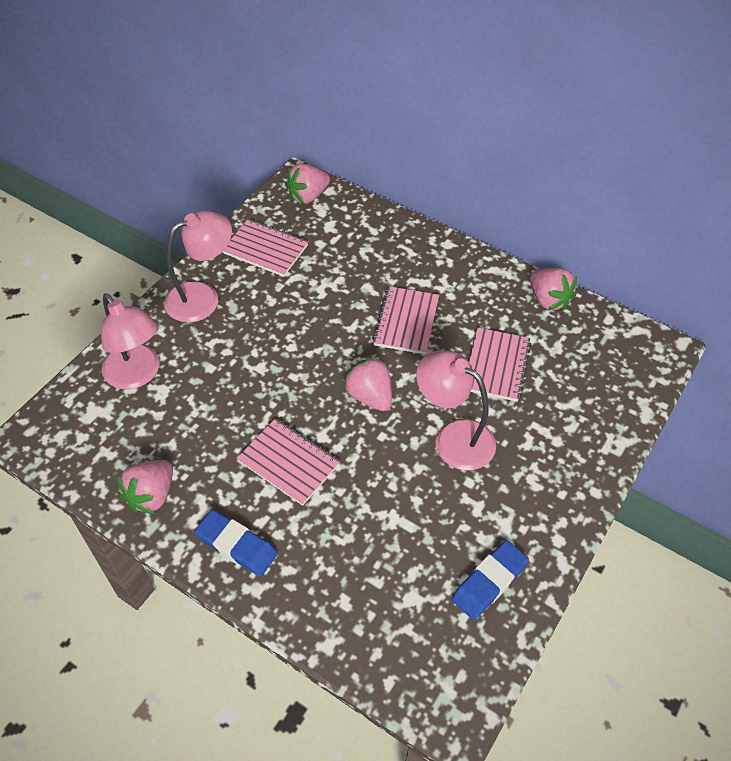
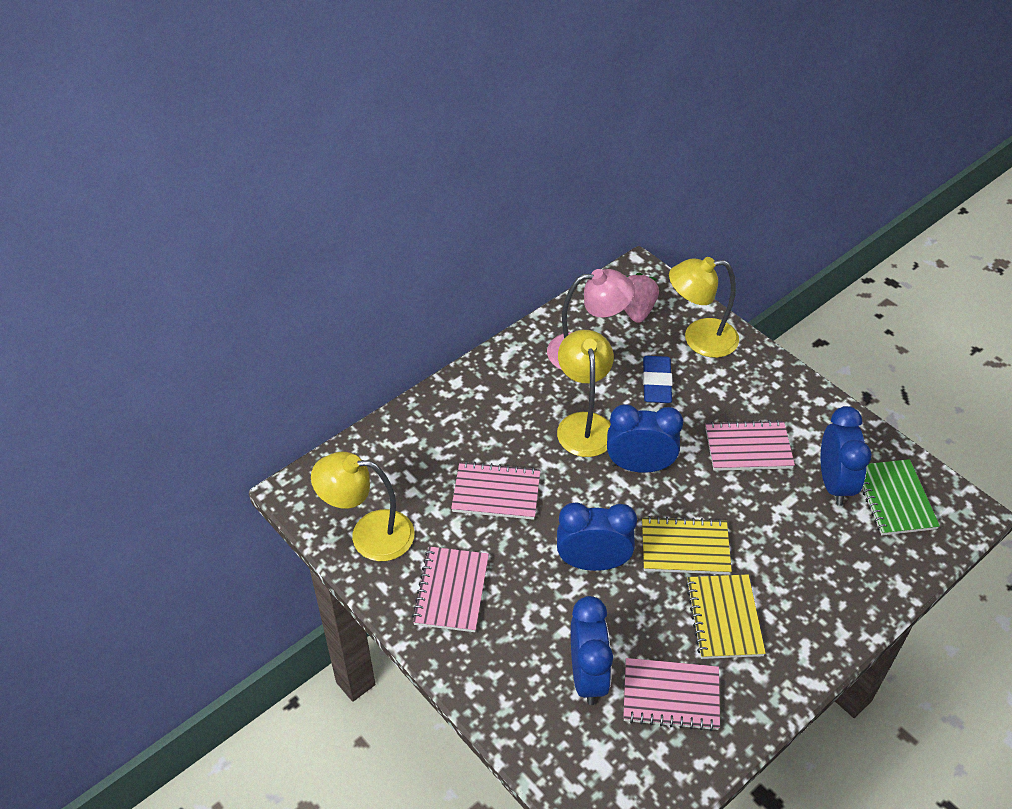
blue clock: 0 -> 4
blue eraser: 2 -> 1
green notebook: 0 -> 1
pink lamp: 3 -> 1
pink strawberry: 4 -> 1
yellow lamp: 0 -> 3
yellow notebook: 0 -> 2

